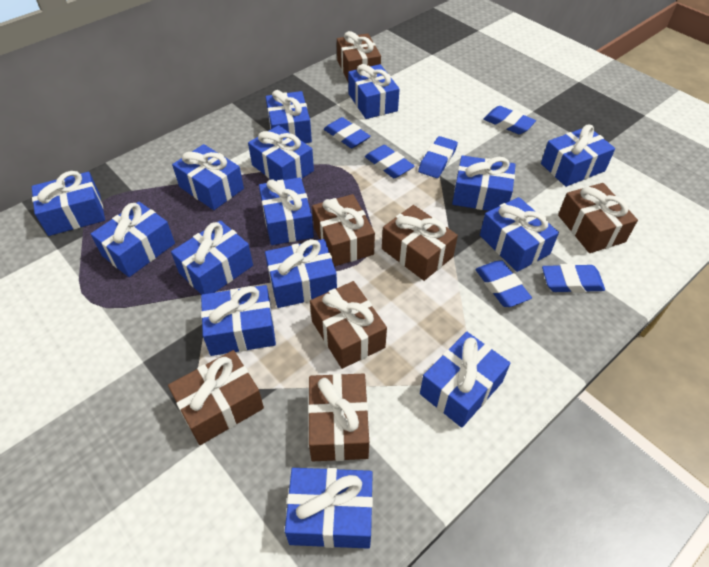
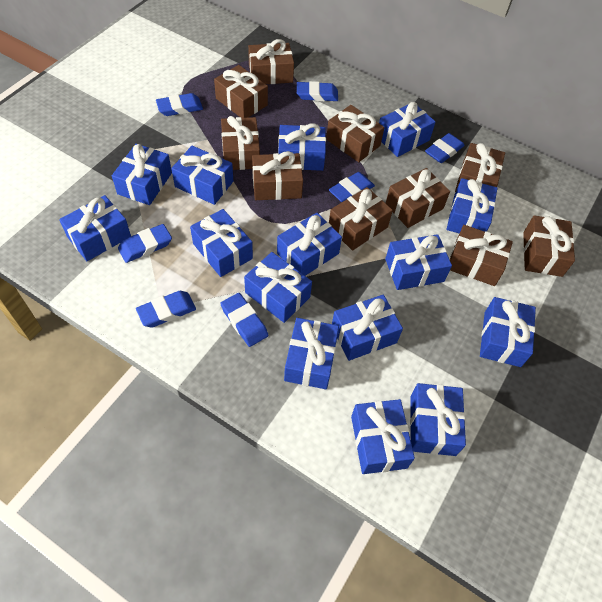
blue eraser: 6 -> 7
brown gift: 7 -> 10

